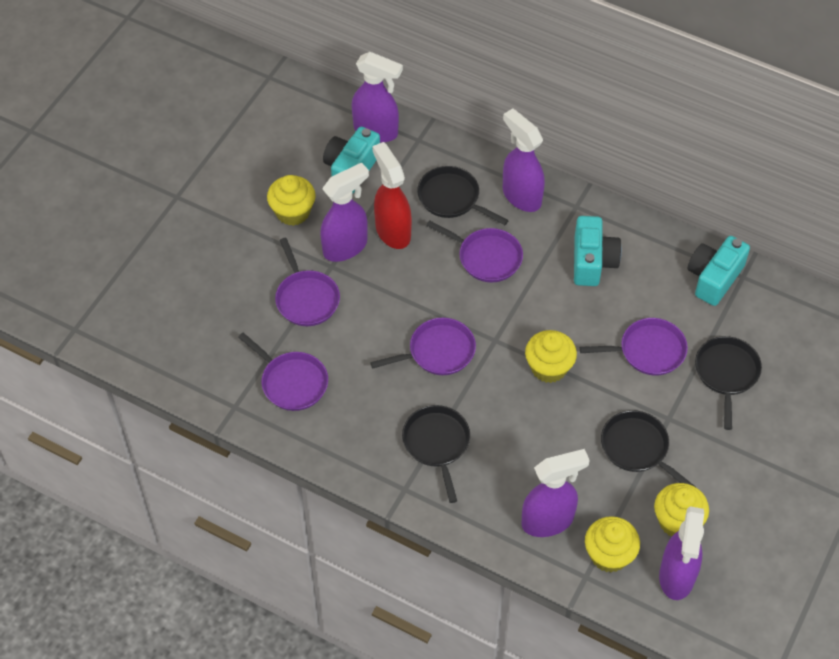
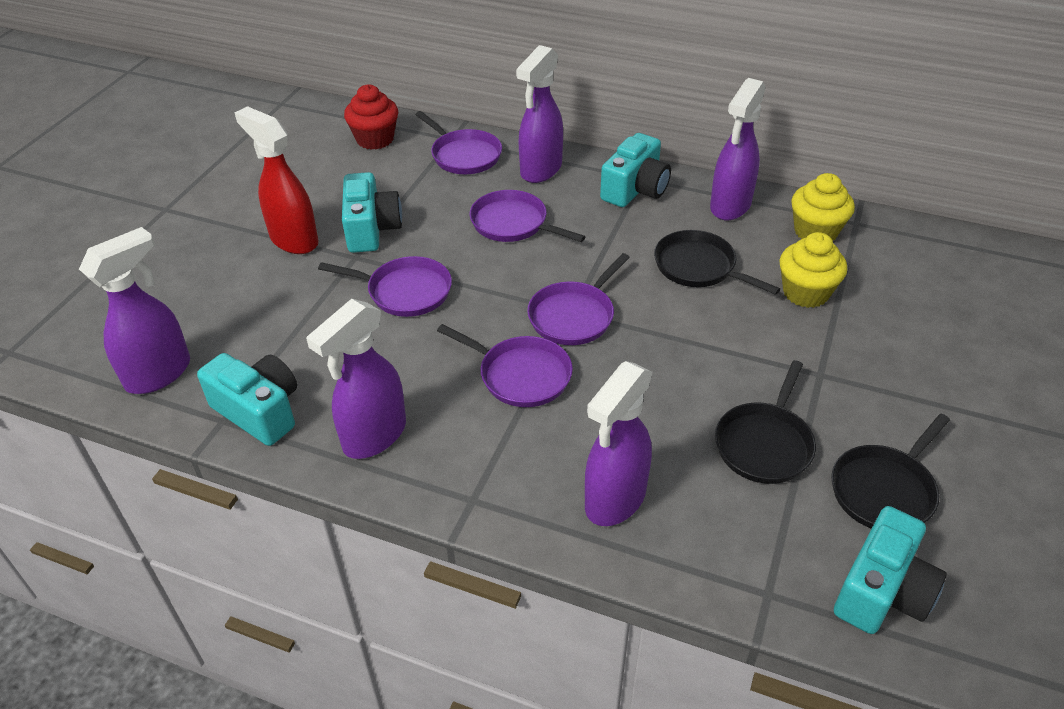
black pan: 4 -> 3
red cupcake: 0 -> 1
turquoise camera: 3 -> 4
yellow cupcake: 4 -> 2

